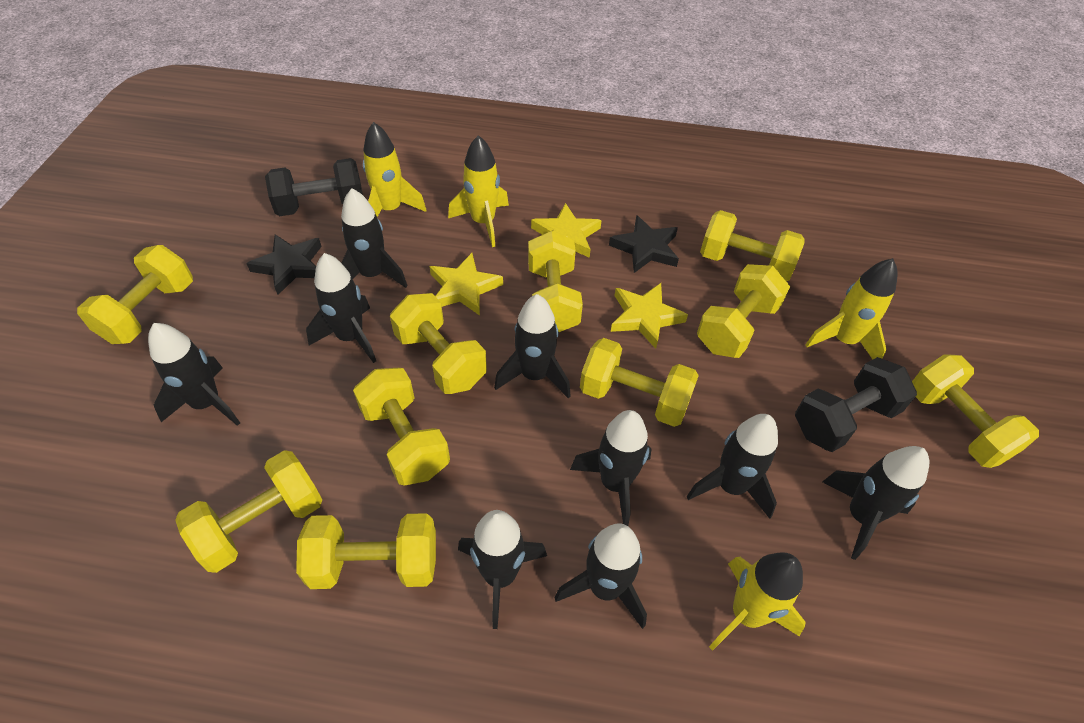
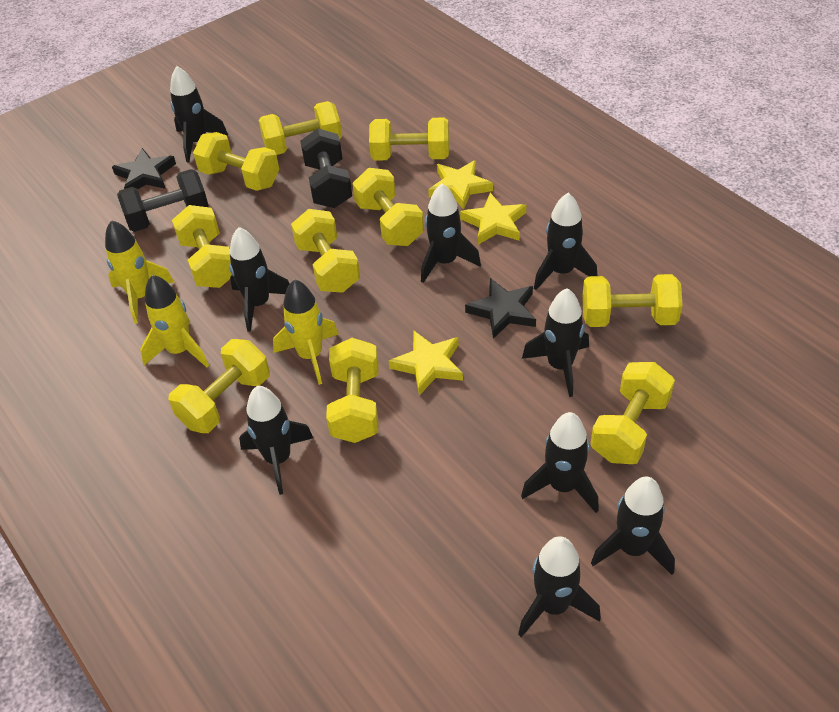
yellow rocket: 4 -> 3

